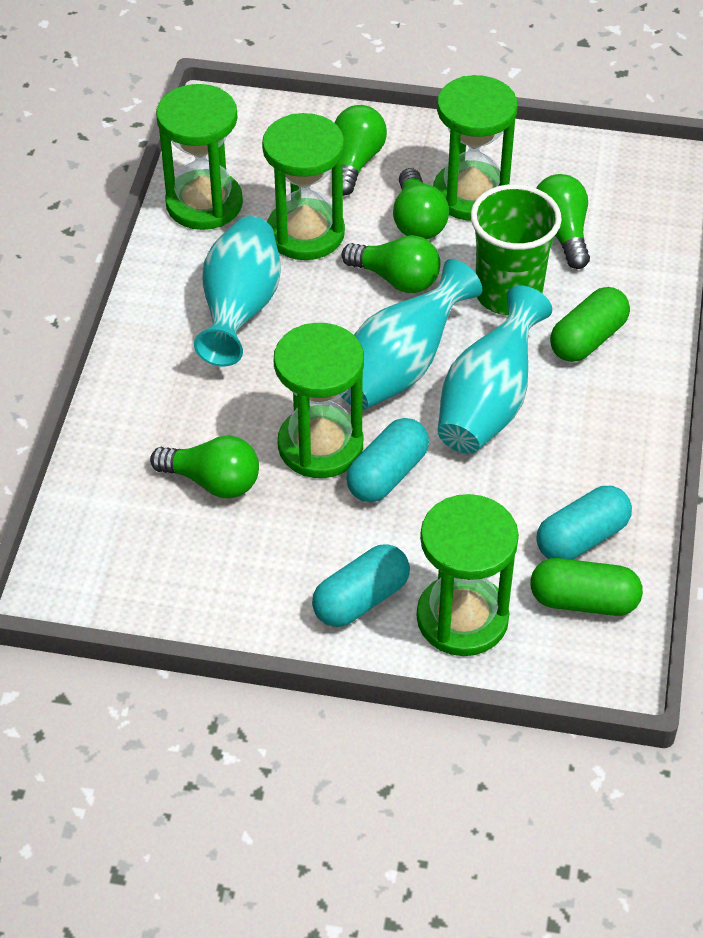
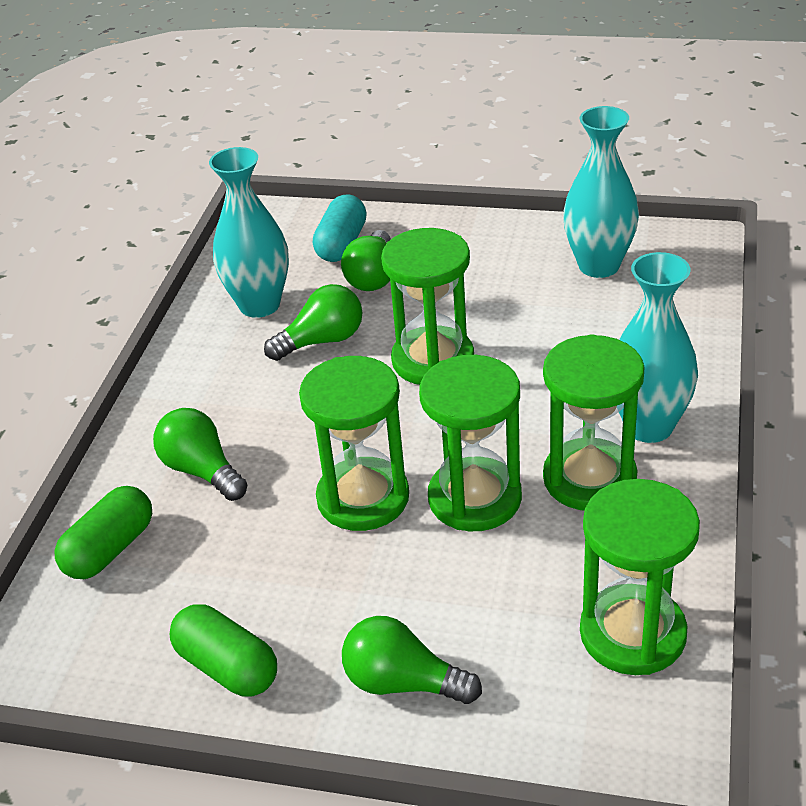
green cup: 1 -> 0
green light bulb: 5 -> 4
turquoise capsule: 3 -> 1

